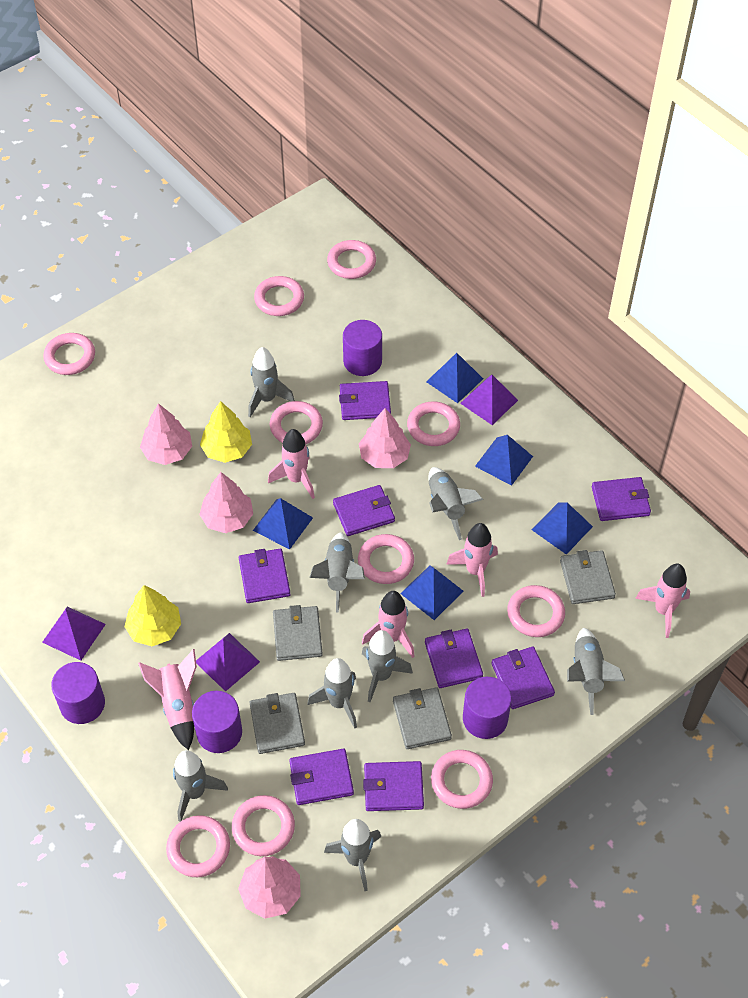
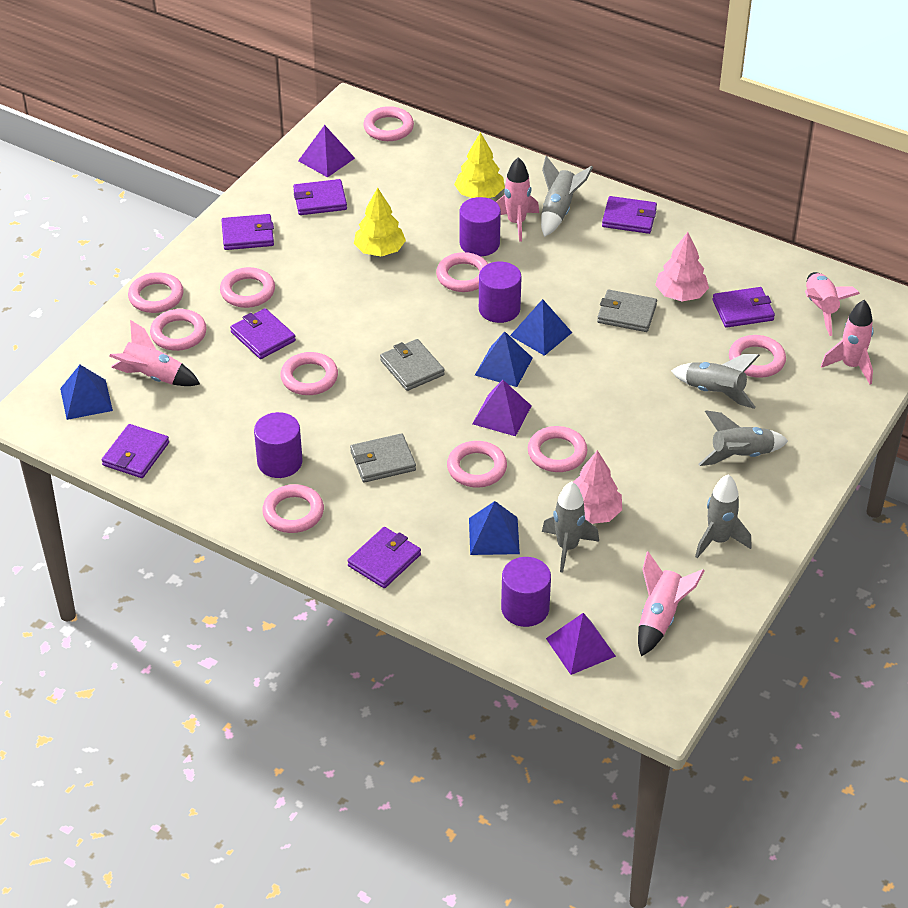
blue pyramid: 5 -> 4
grey rocket: 8 -> 5
grey wallet: 4 -> 3
pink tree: 4 -> 2
purple wallet: 8 -> 7

